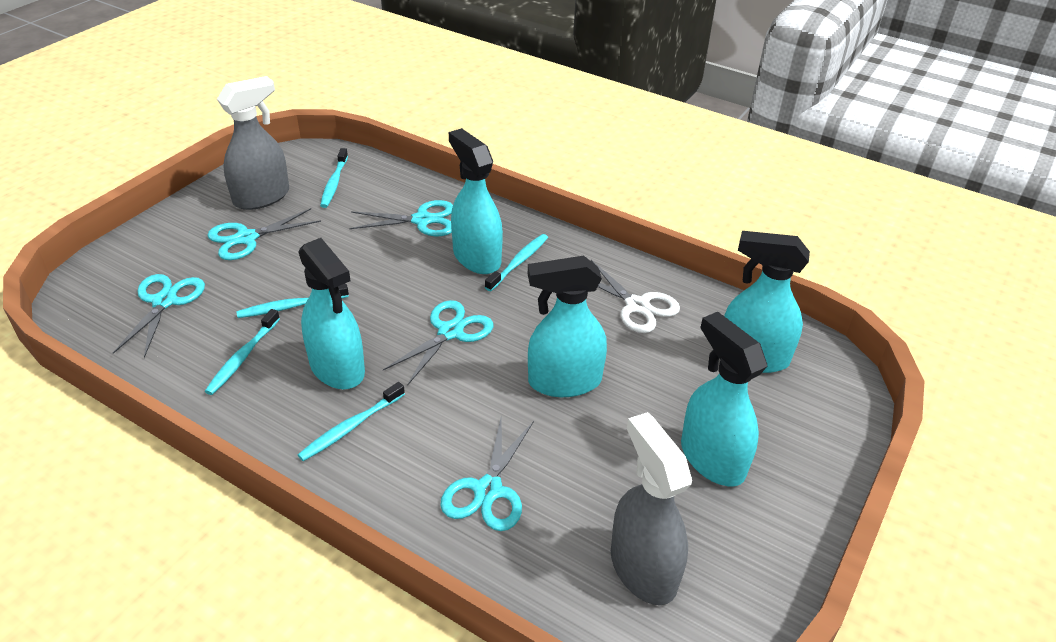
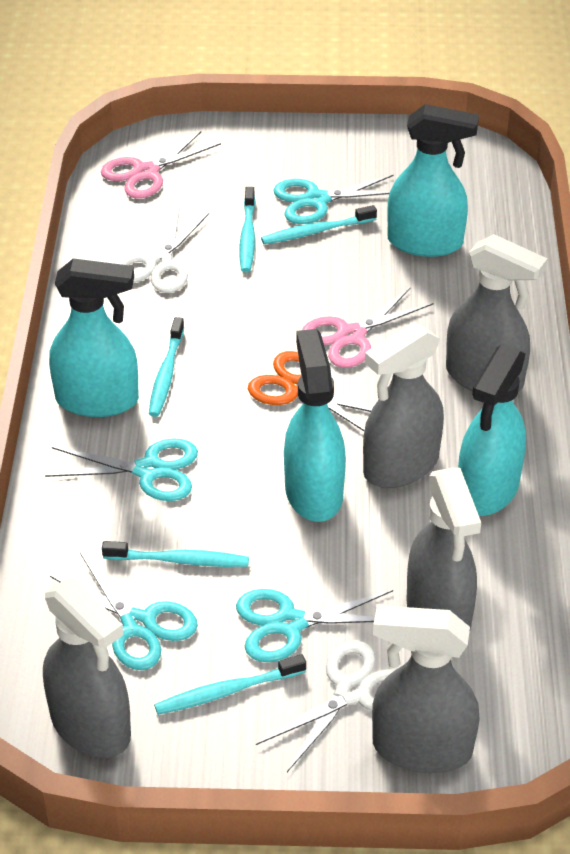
grey spray bottle: 2 -> 5
orange scissors: 0 -> 1
pink scissors: 0 -> 2
turquoise scissors: 5 -> 4
turquoise spray bottle: 5 -> 4
white scissors: 1 -> 2

